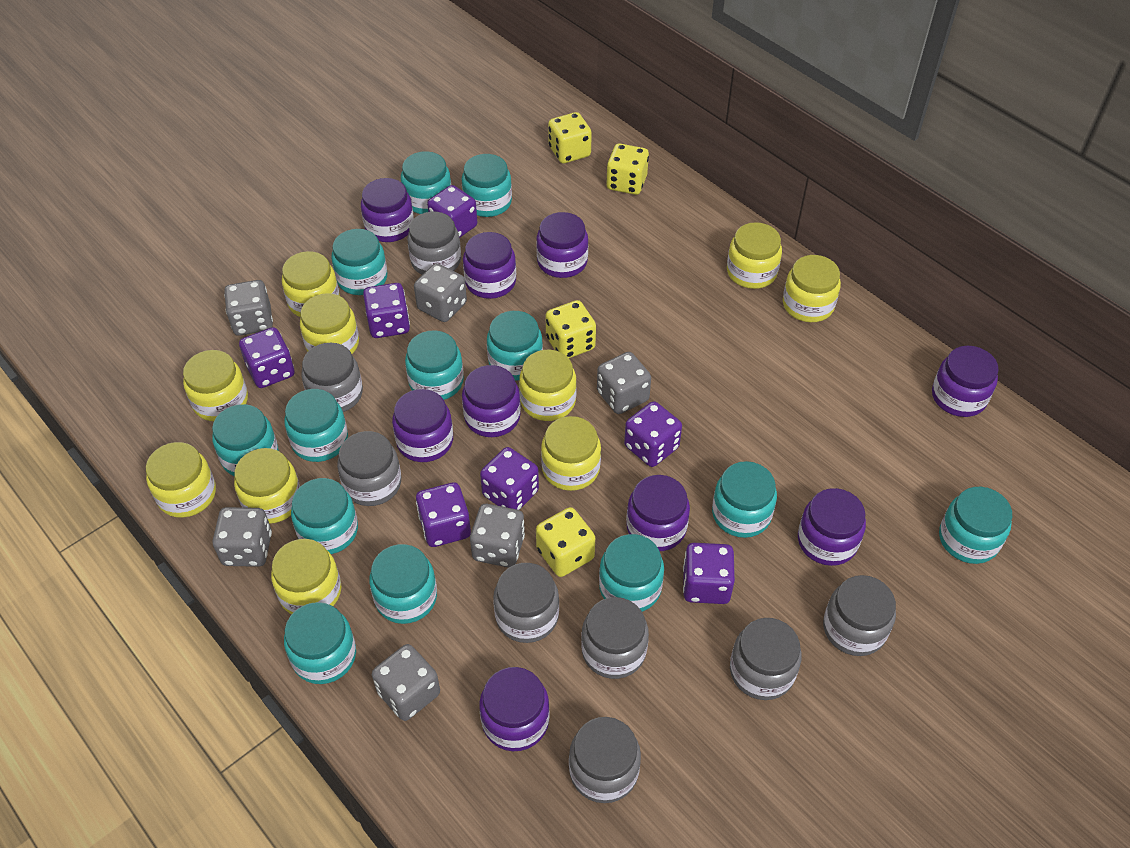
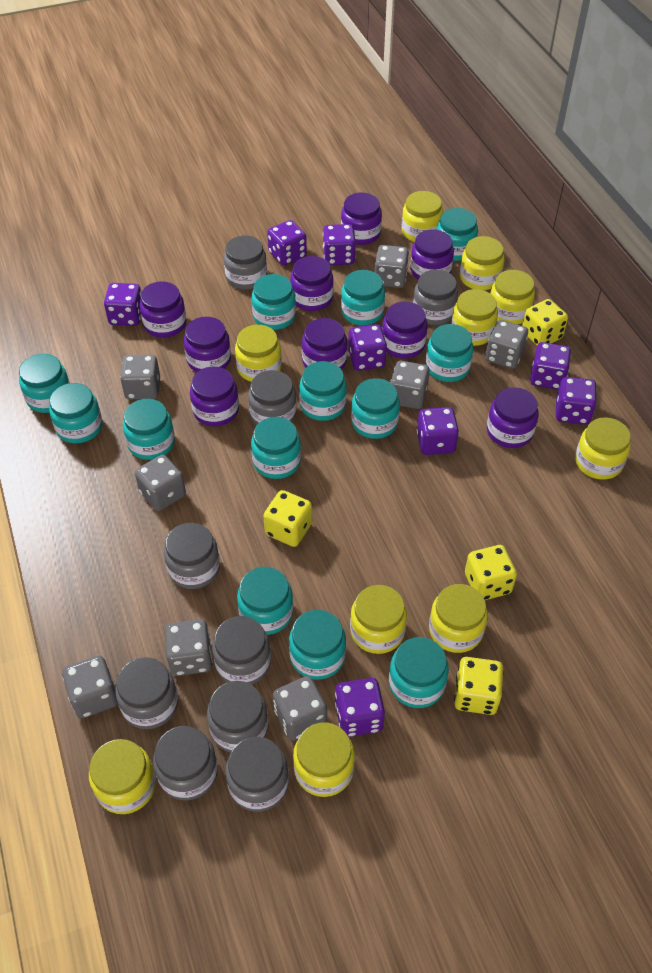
grey dice: 6 -> 8
grey jar: 8 -> 9
purple dice: 7 -> 8

